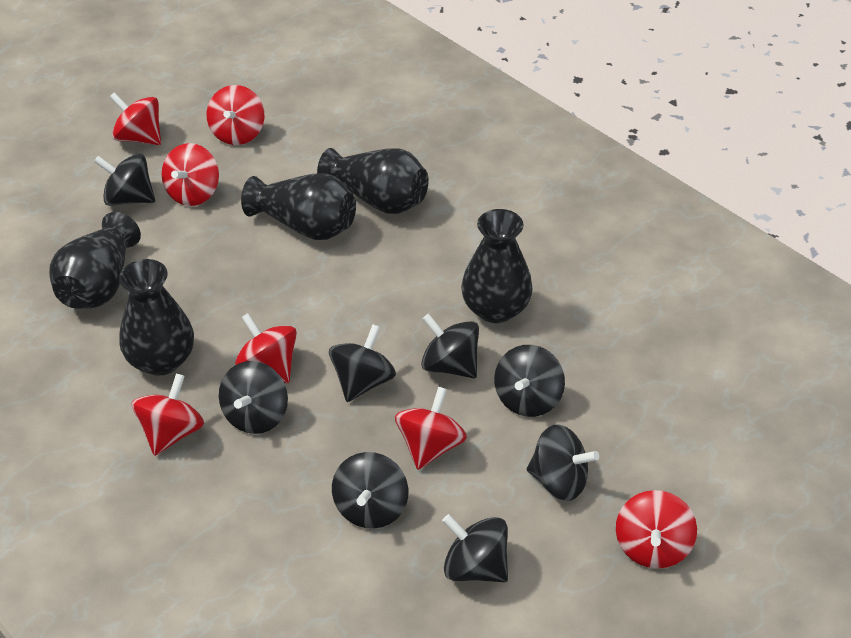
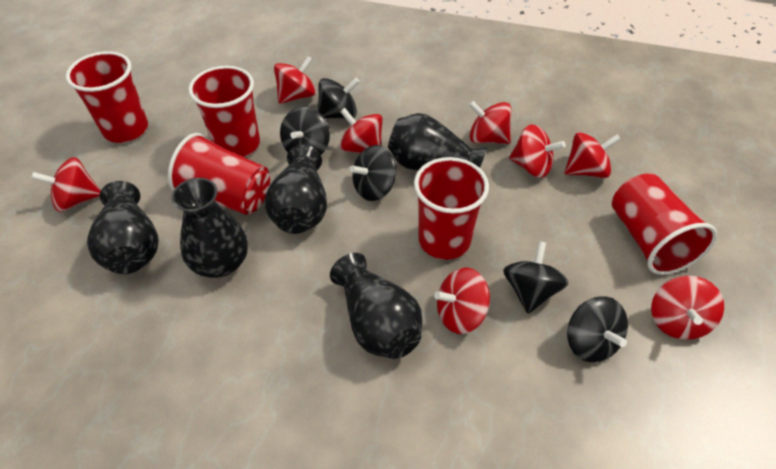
black spinning top: 8 -> 5
red cup: 0 -> 5
red spinning top: 7 -> 8

